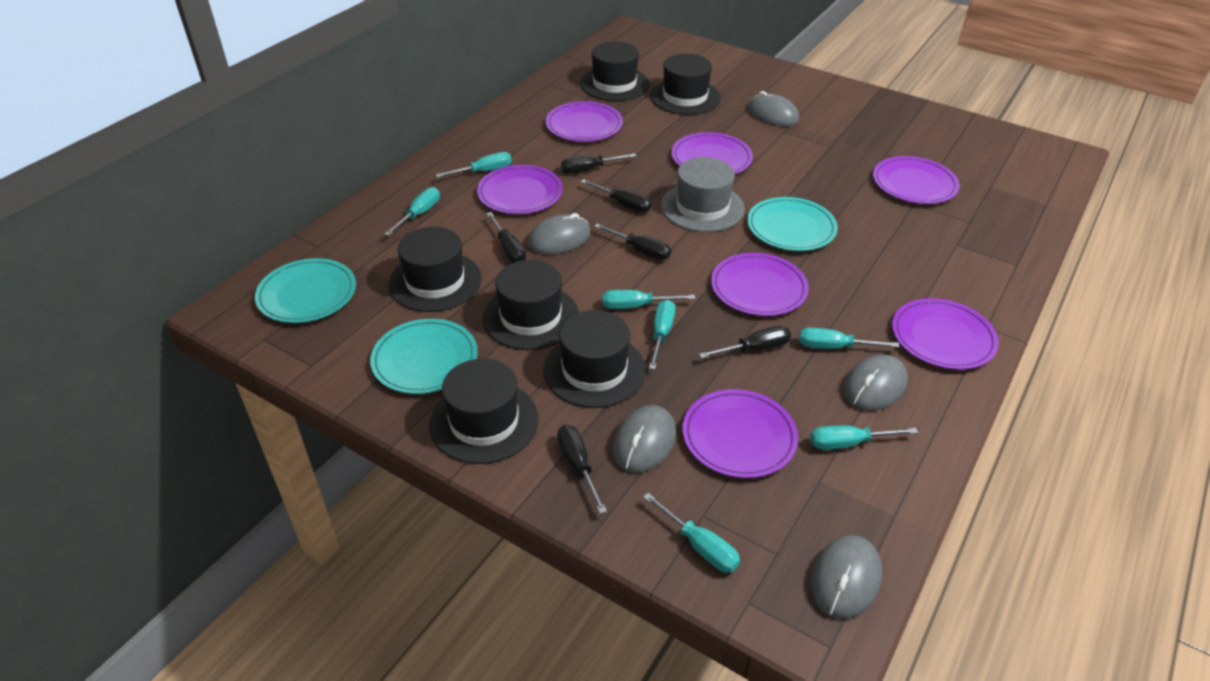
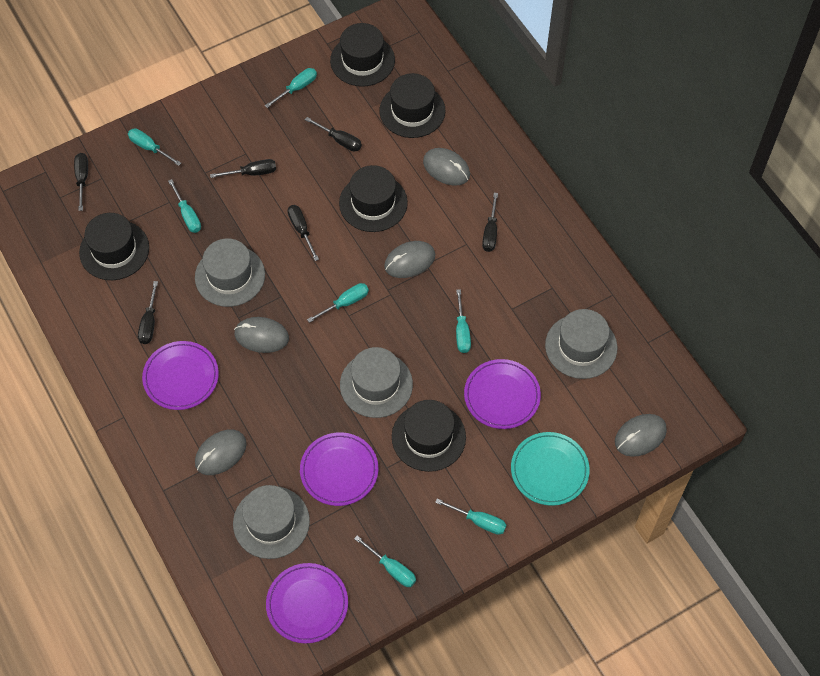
black hat: 6 -> 5
grey hat: 1 -> 4
purple plate: 7 -> 4
turquoise plate: 3 -> 1

